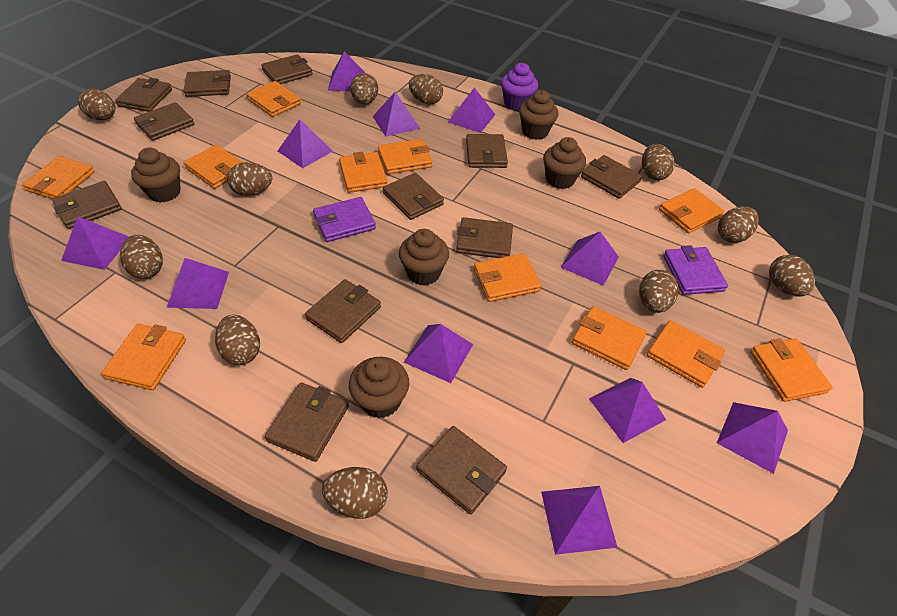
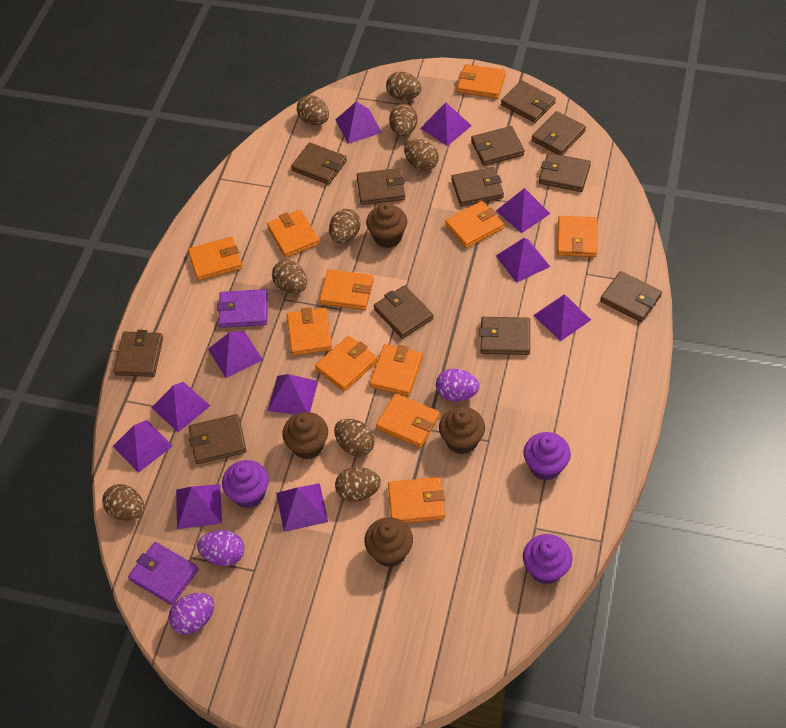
brown cupcake: 5 -> 4
brown egg: 11 -> 9
purple cupcake: 1 -> 3
purple egg: 0 -> 3

